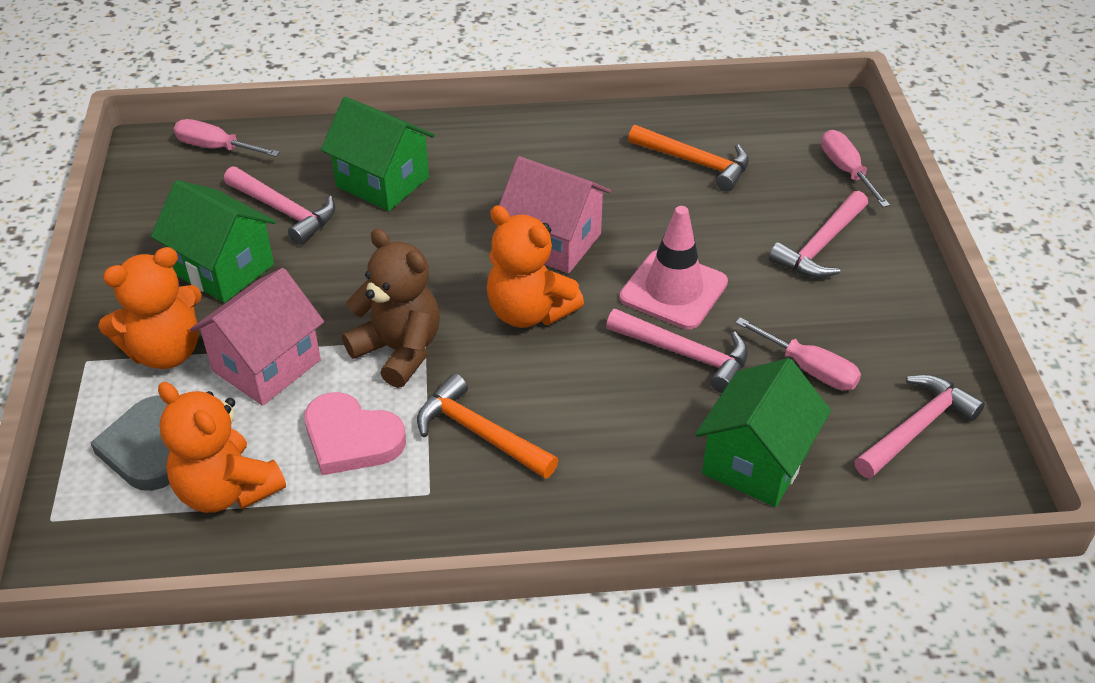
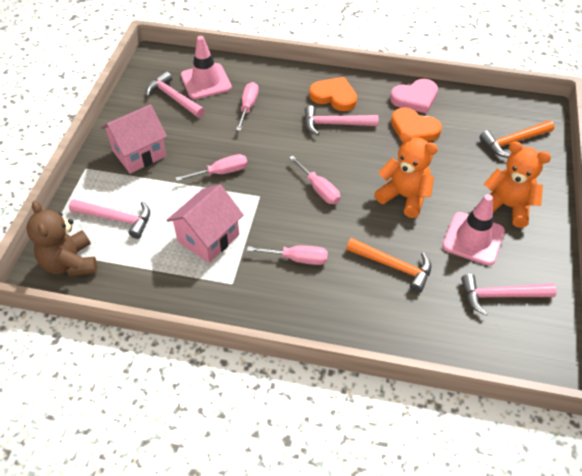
green house: 3 -> 0
grey heart: 1 -> 0
orange heart: 0 -> 2
orange teddy bear: 3 -> 2
pink screwdriver: 3 -> 4
pink traffic cone: 1 -> 2

